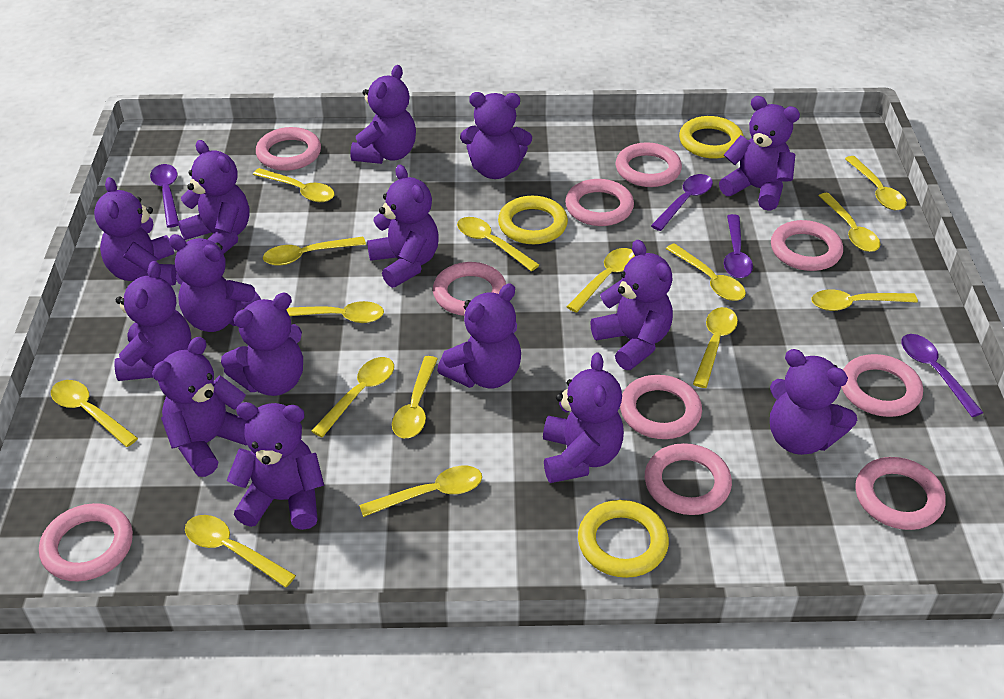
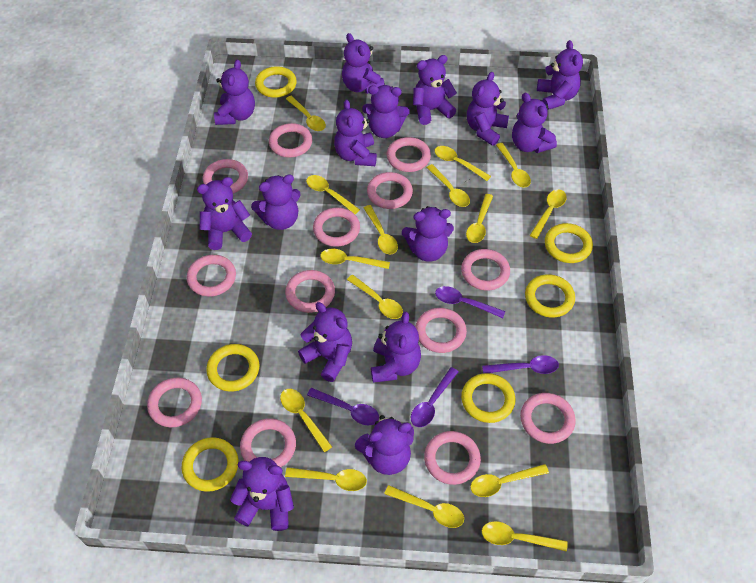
pink ring: 10 -> 13
yellow ring: 3 -> 6

